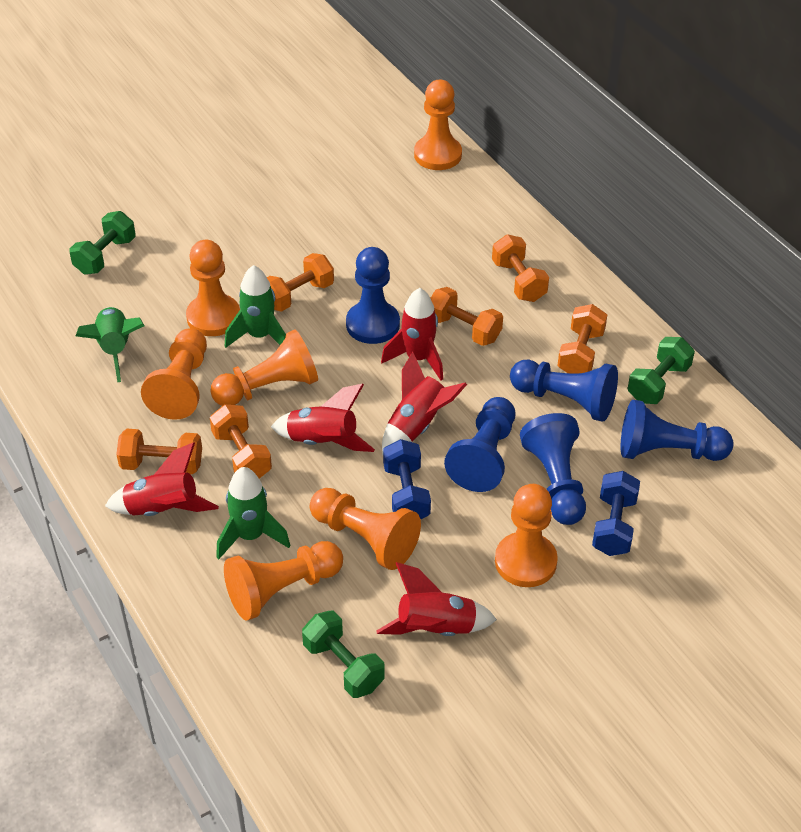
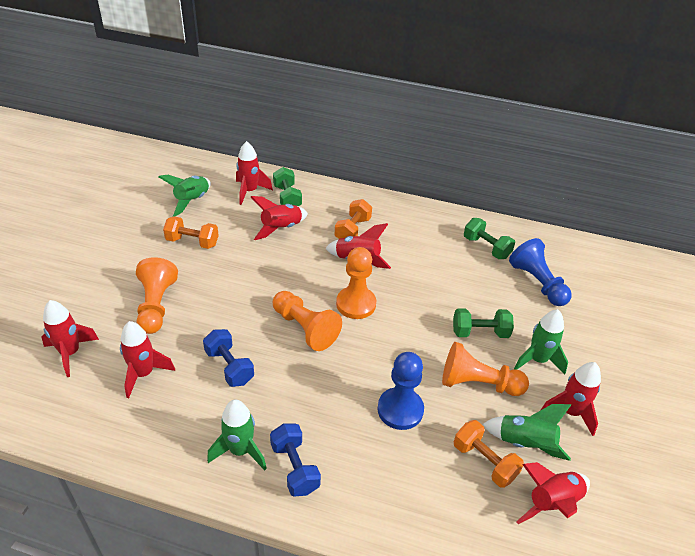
blue pawn: 5 -> 2
green rocket: 3 -> 4
orange dumbbell: 6 -> 3
orange pawn: 7 -> 4
red rocket: 5 -> 7

